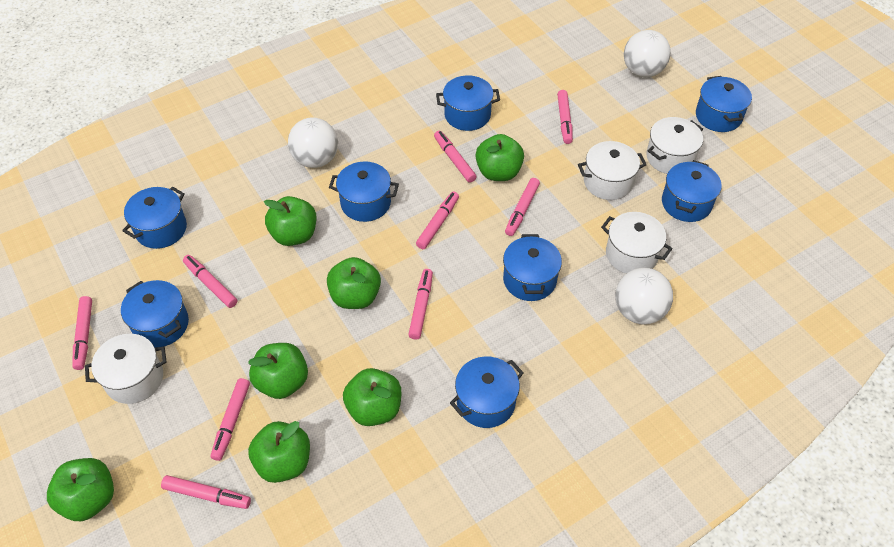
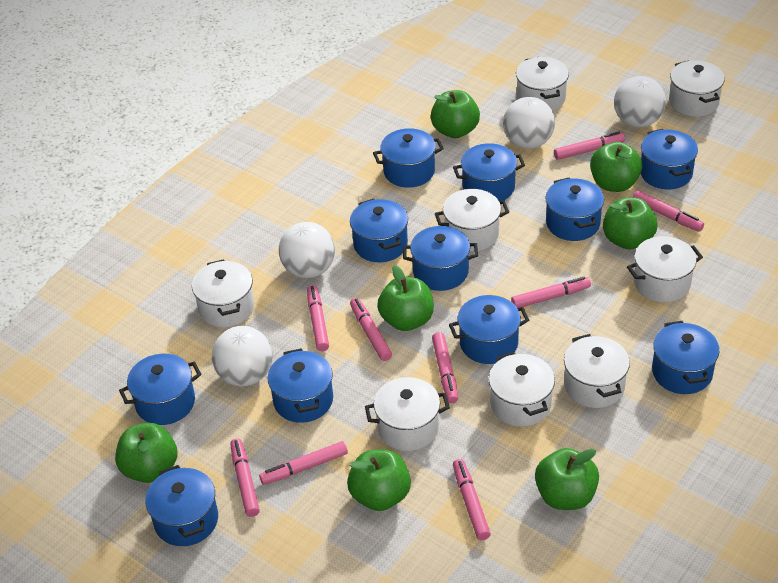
blue pot: 8 -> 11
white ball: 3 -> 4
white pot: 4 -> 8

